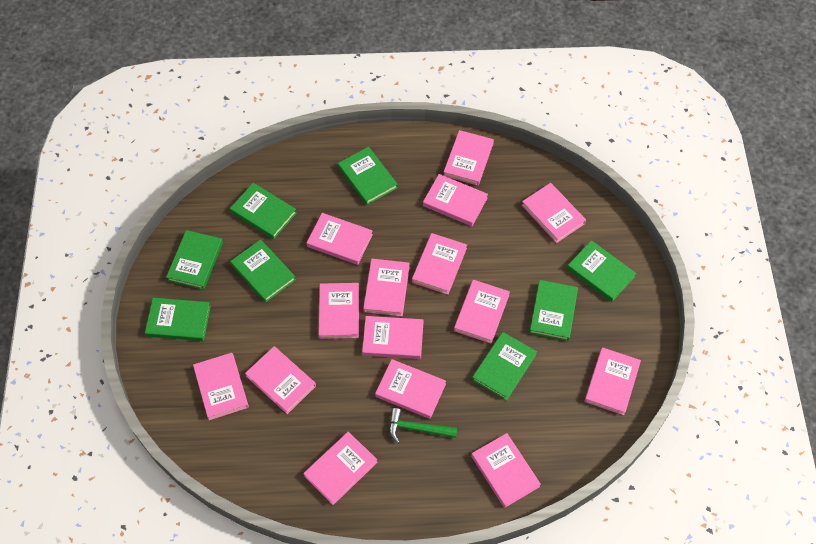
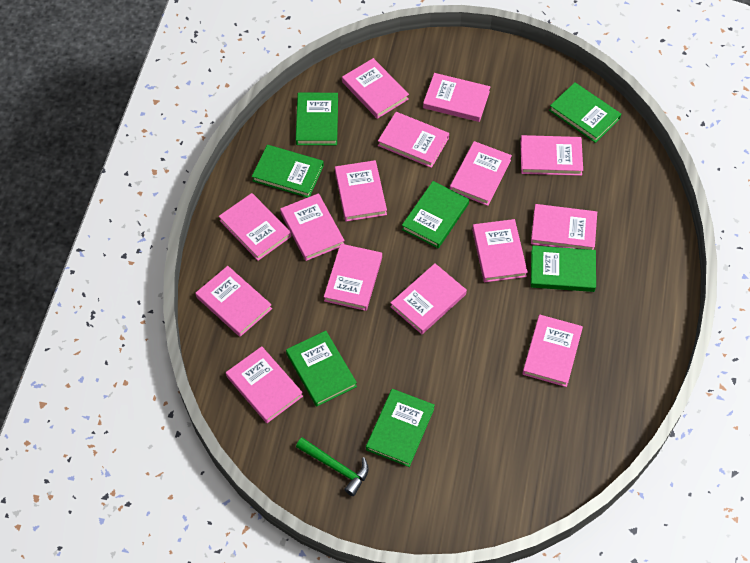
green book: 8 -> 7

